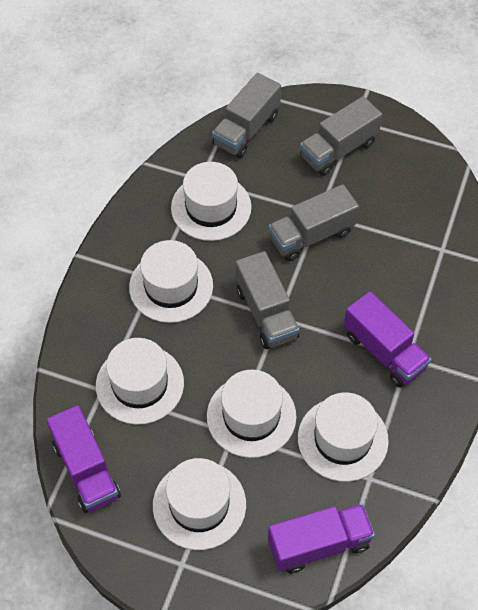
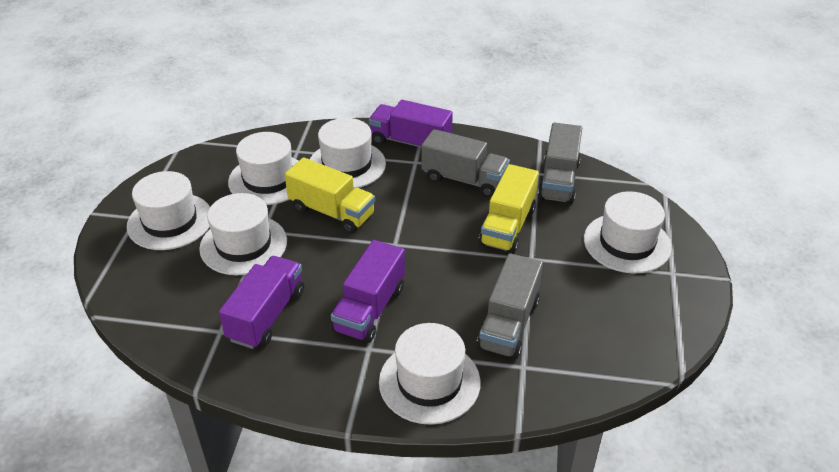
grey truck: 4 -> 3
yellow truck: 0 -> 2

